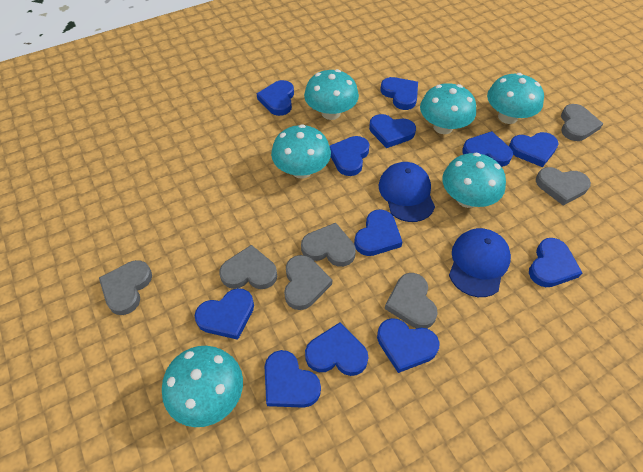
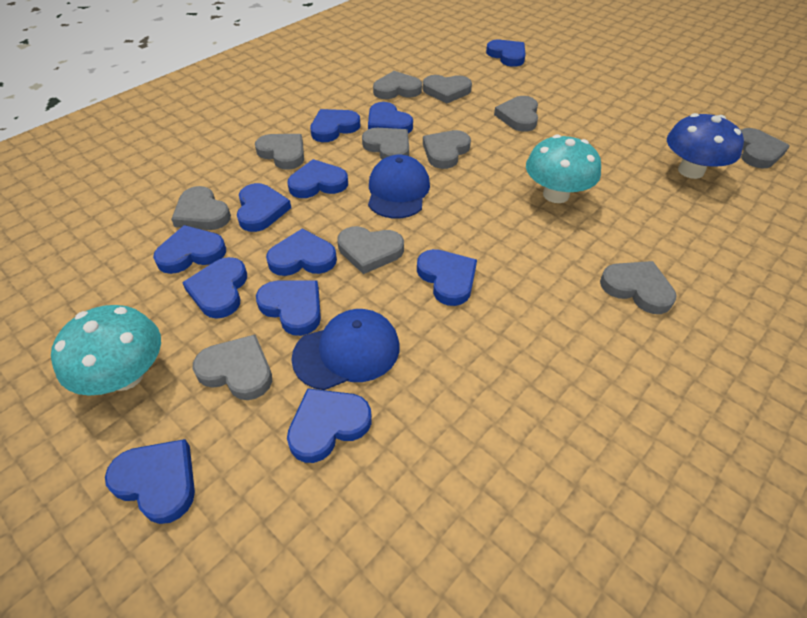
blue mushroom: 0 -> 1
grey heart: 7 -> 11
turquoise mushroom: 6 -> 2

